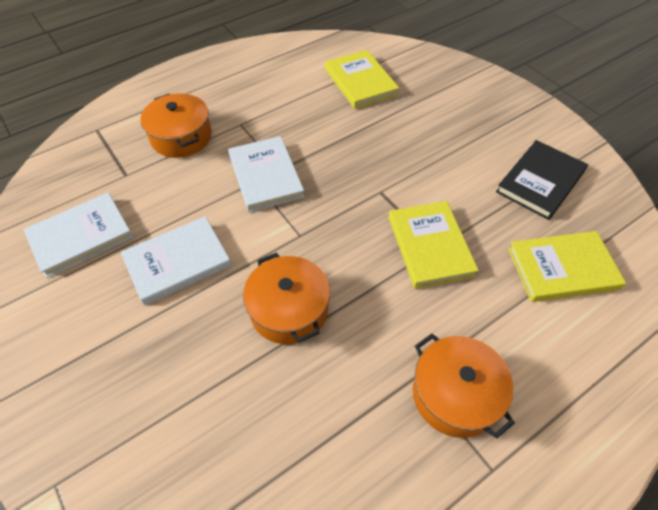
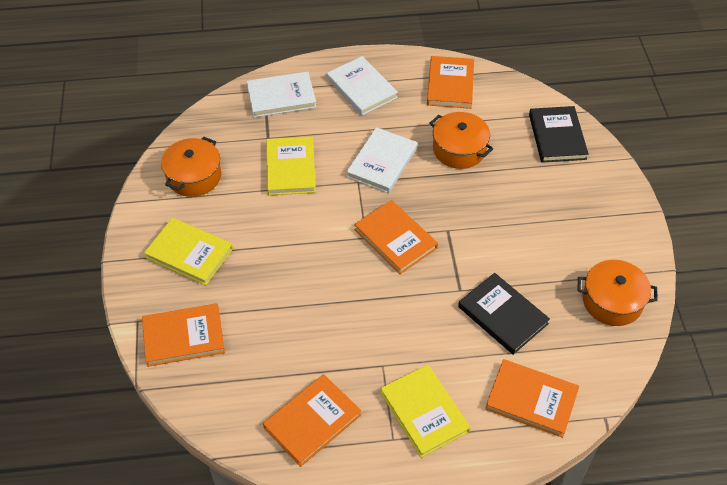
black book: 1 -> 2
orange book: 0 -> 5

